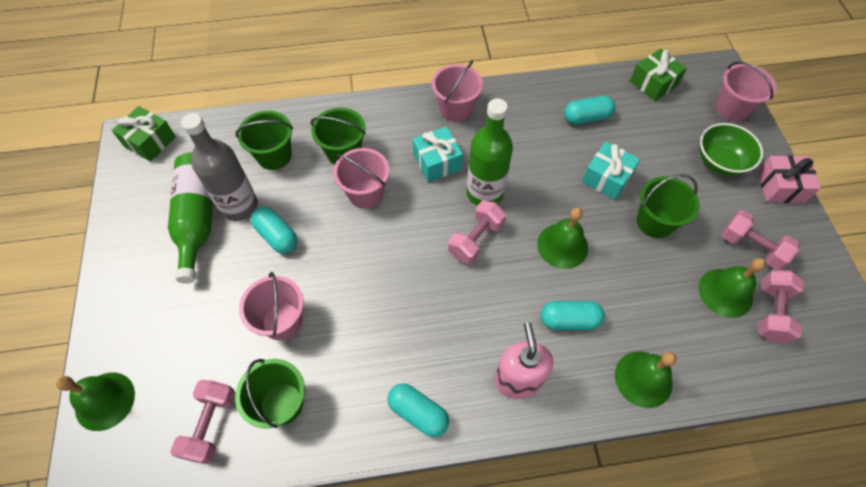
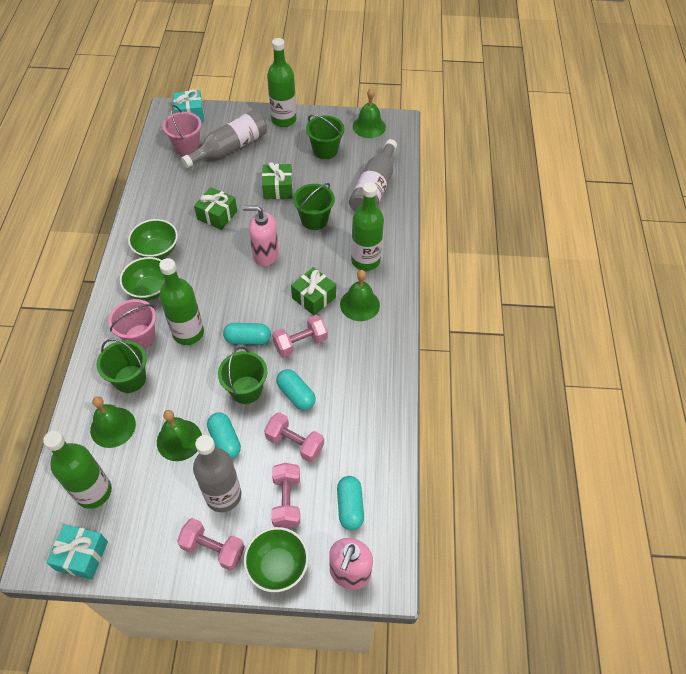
green bottle: 2 -> 4
green bowl: 1 -> 3
green gift: 2 -> 3
grey bottle: 1 -> 3
pink bucket: 4 -> 2
pink gift: 1 -> 0
pink soap dispenser: 1 -> 2

